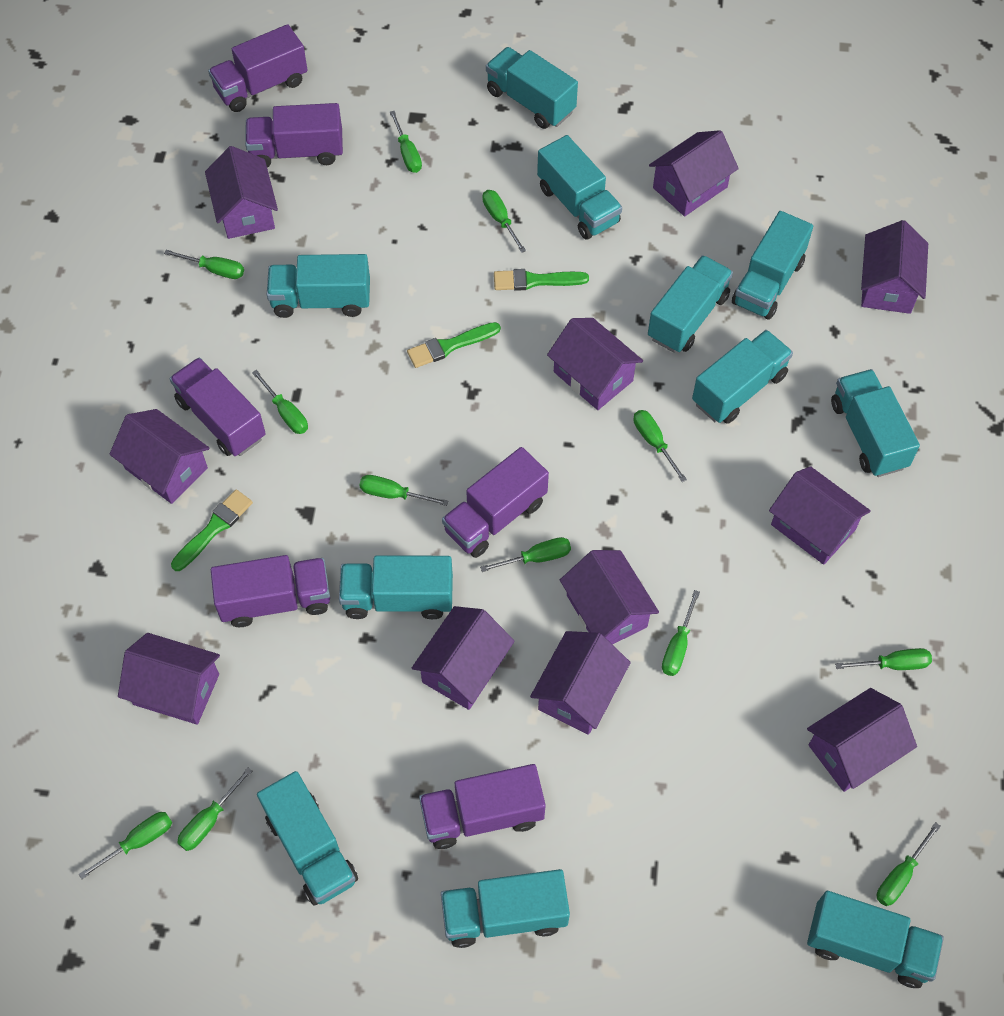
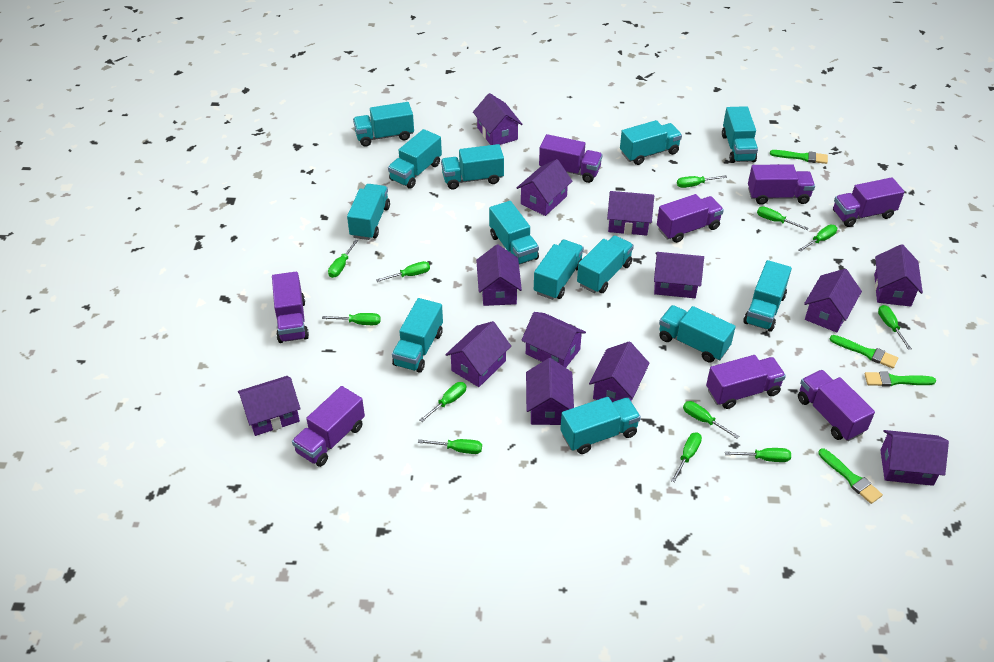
green brush: 3 -> 4
purple house: 11 -> 13
purple truck: 6 -> 8
turquoise truck: 11 -> 13

